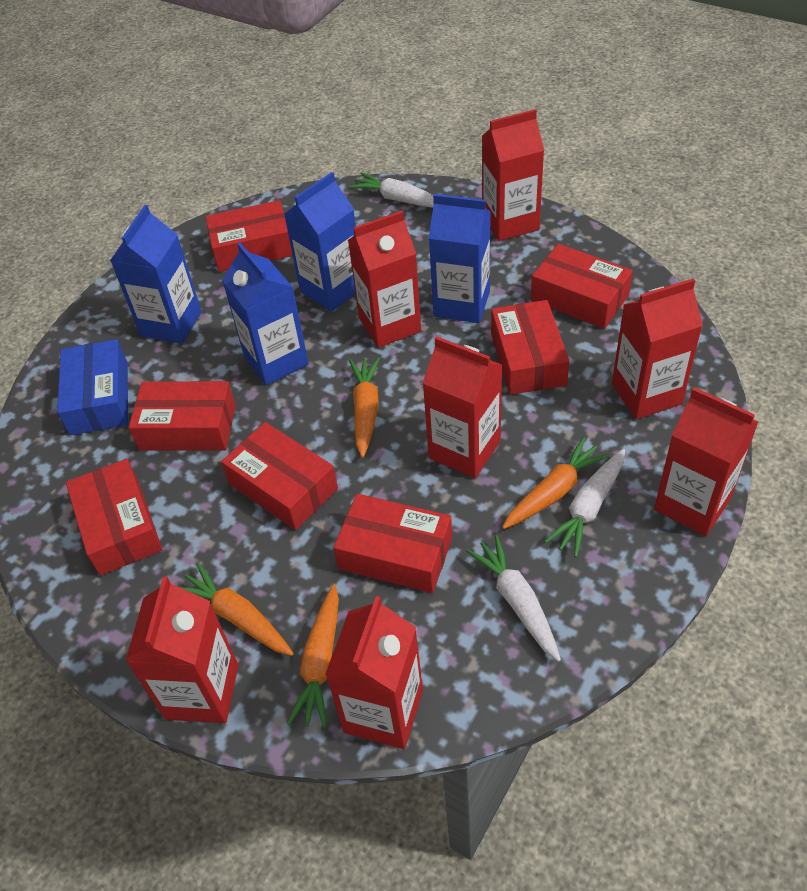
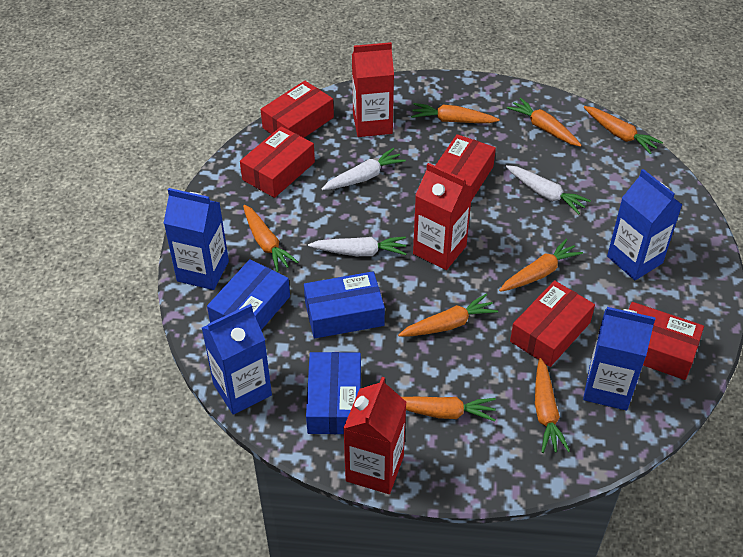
blue box: 1 -> 3
orange carrot: 4 -> 8
red box: 7 -> 5
red carton: 7 -> 3

